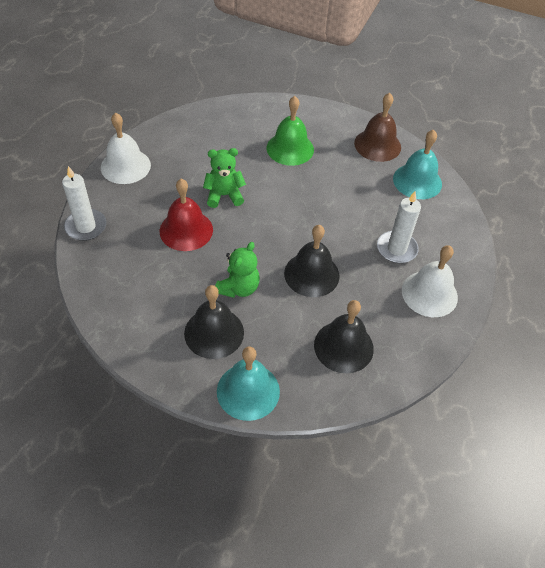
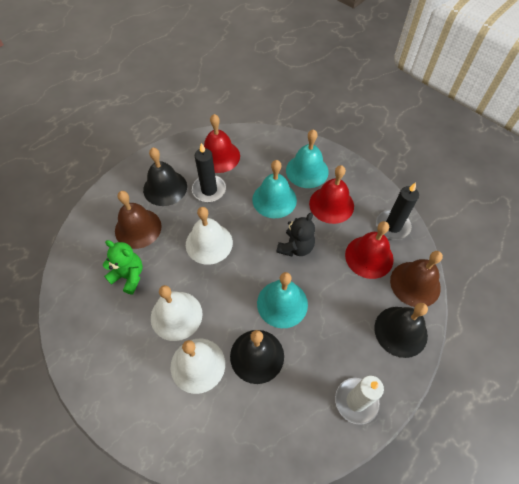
black candle: 0 -> 2
black teddy bear: 0 -> 1
brown bell: 1 -> 2
green bell: 1 -> 0
green teddy bear: 2 -> 1
red bell: 1 -> 3
turquoise bell: 2 -> 3
white bell: 2 -> 3
white candle: 2 -> 1

